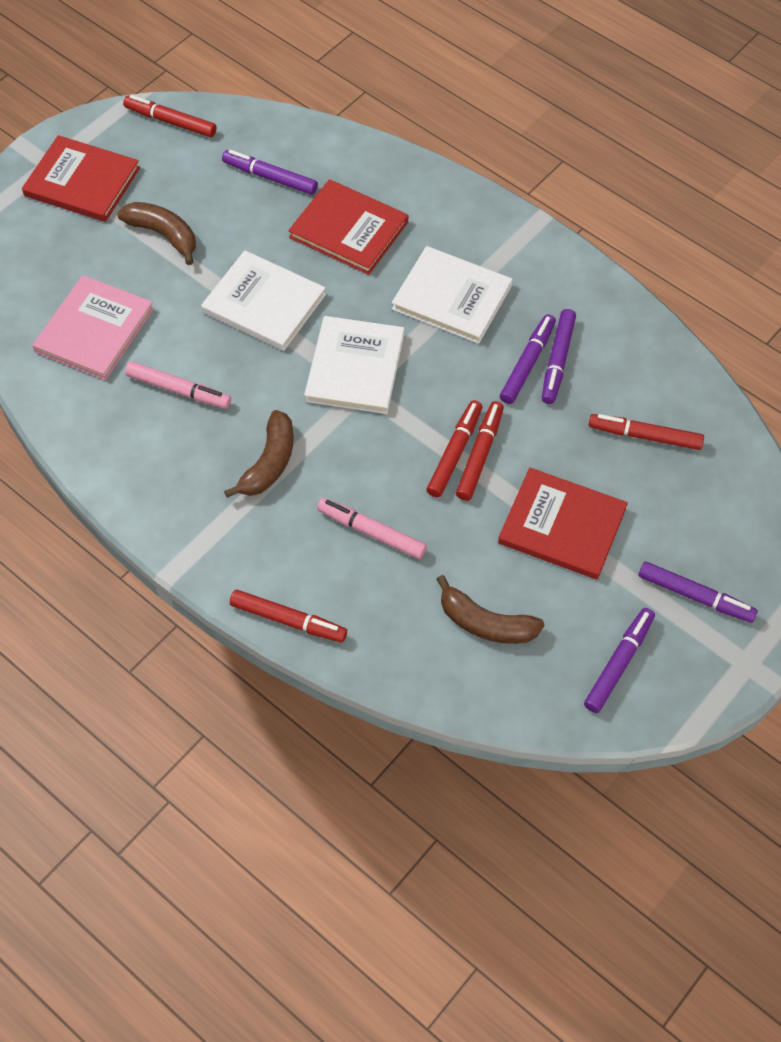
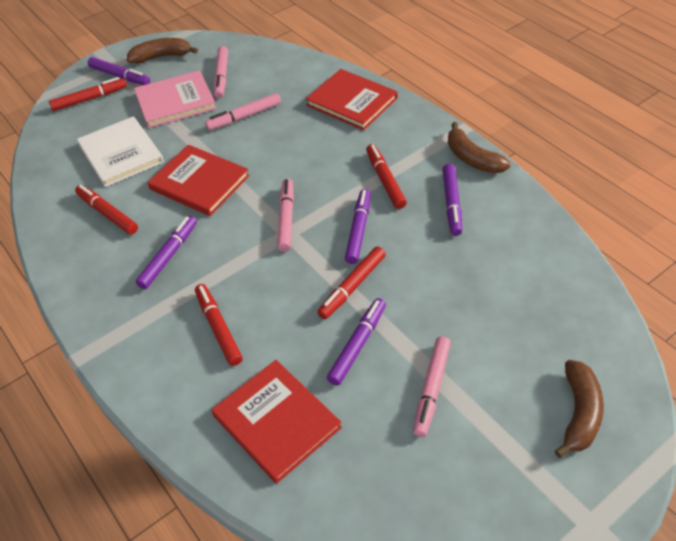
pink marker: 2 -> 4
white book: 3 -> 1

